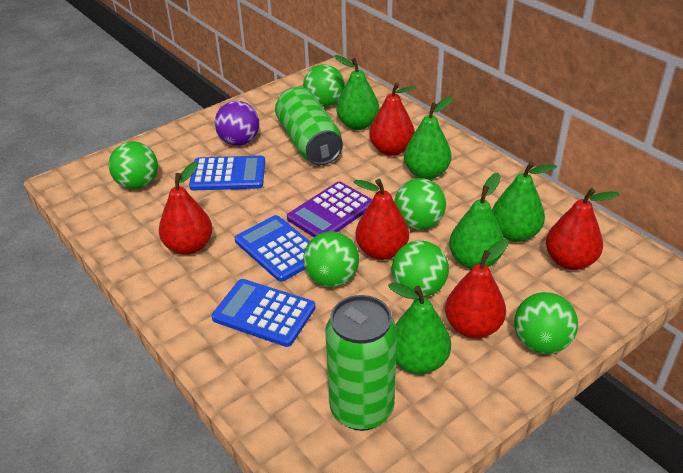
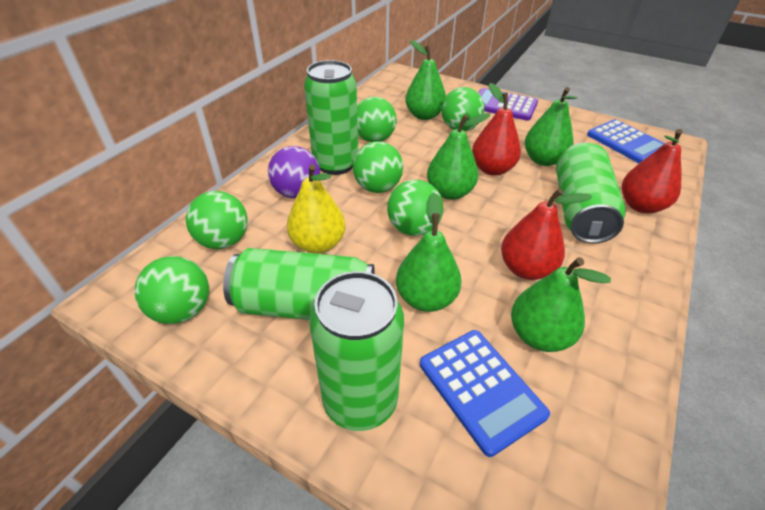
blue calculator: 3 -> 2
green can: 2 -> 4
red pear: 5 -> 3
yellow pear: 0 -> 1

